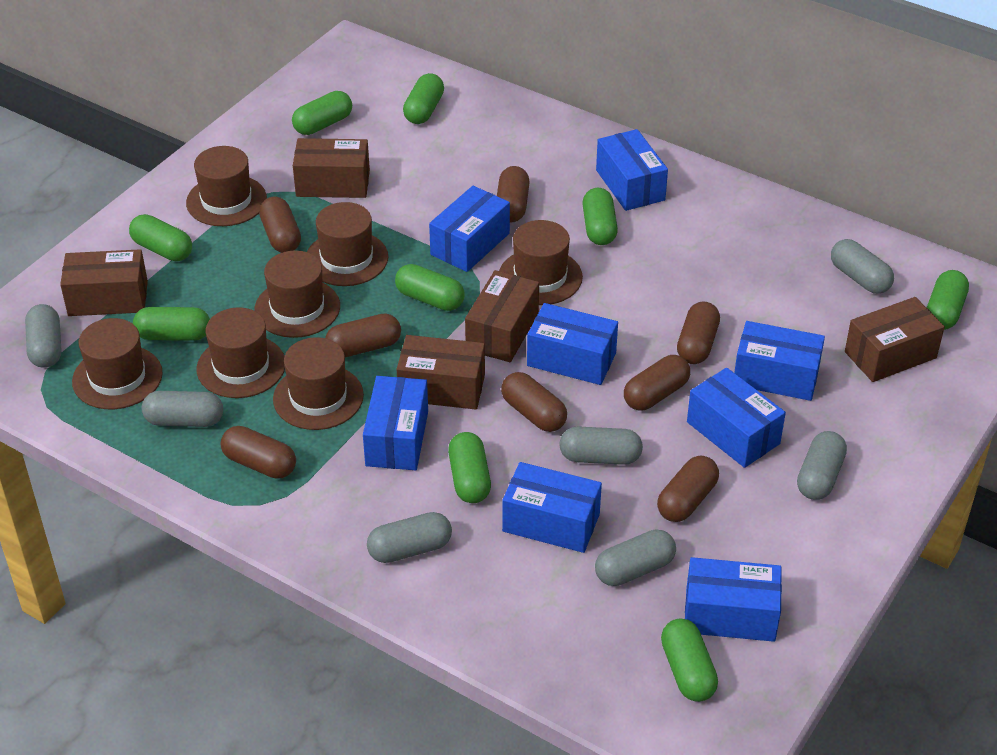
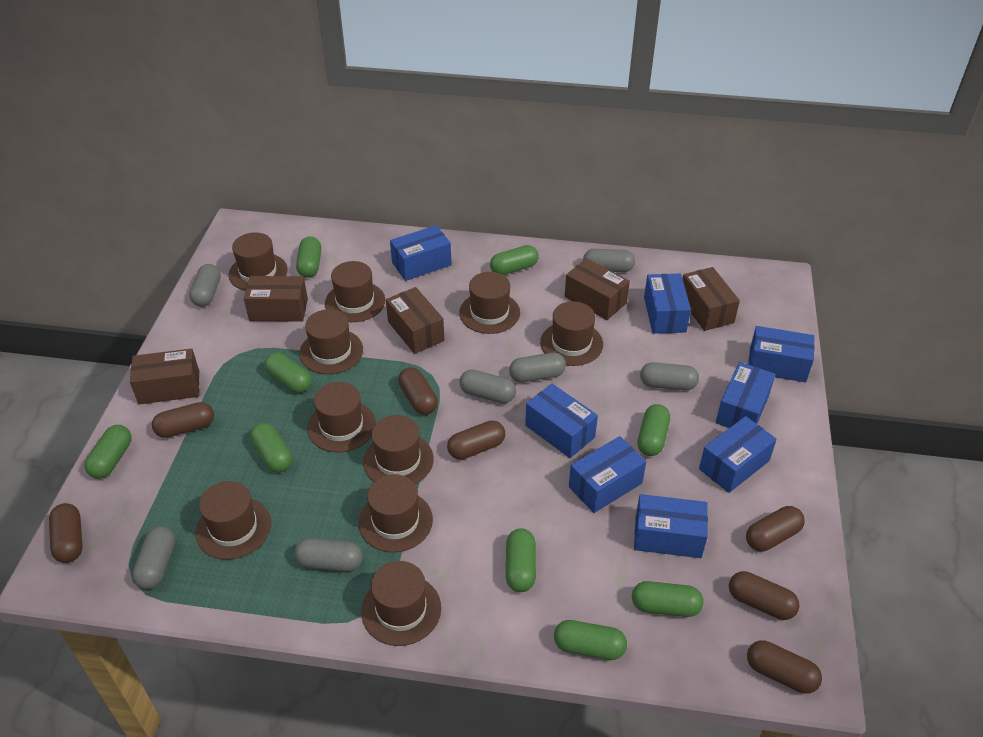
brown capsule: 8 -> 7
brown hat: 7 -> 10

